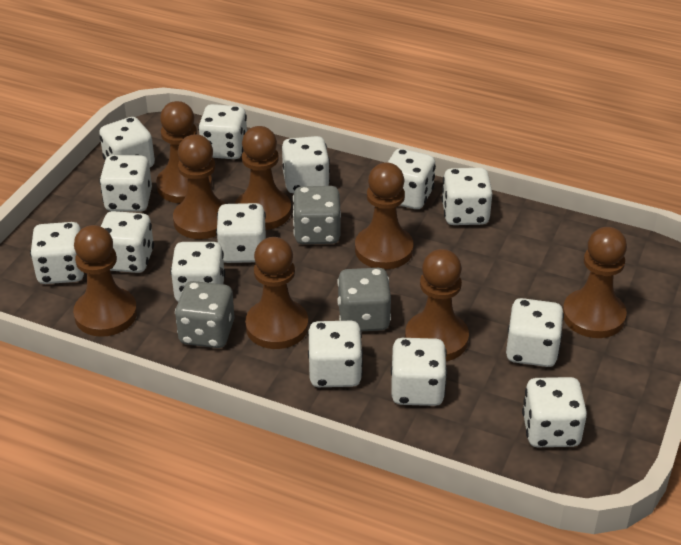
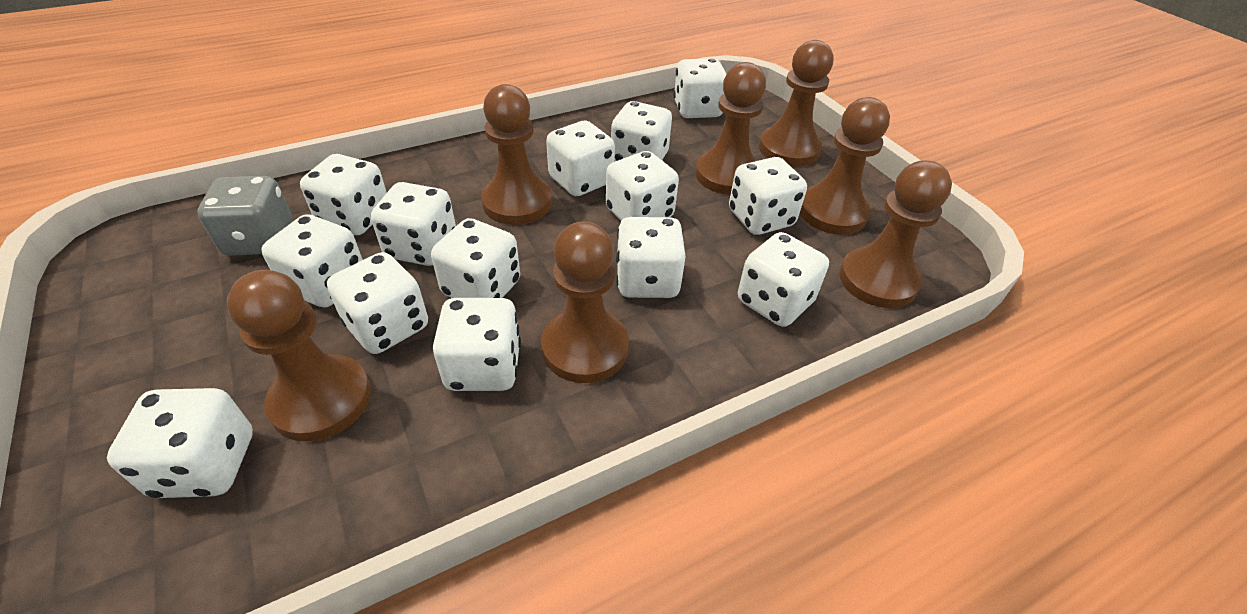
brown pawn: 8 -> 7
grey dice: 3 -> 1

